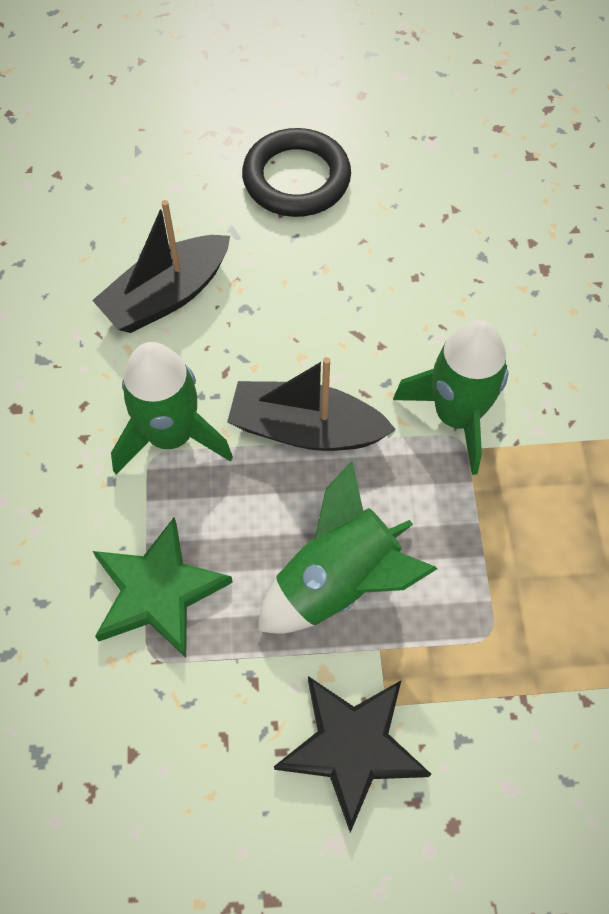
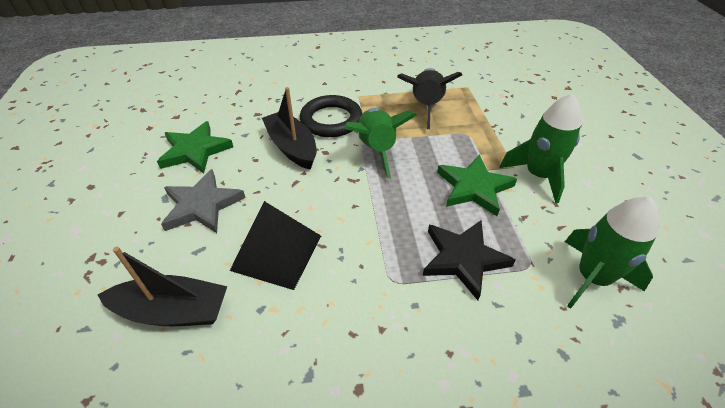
black pyramid: 0 -> 1
black rocket: 0 -> 1
green star: 1 -> 2
grey star: 0 -> 1

